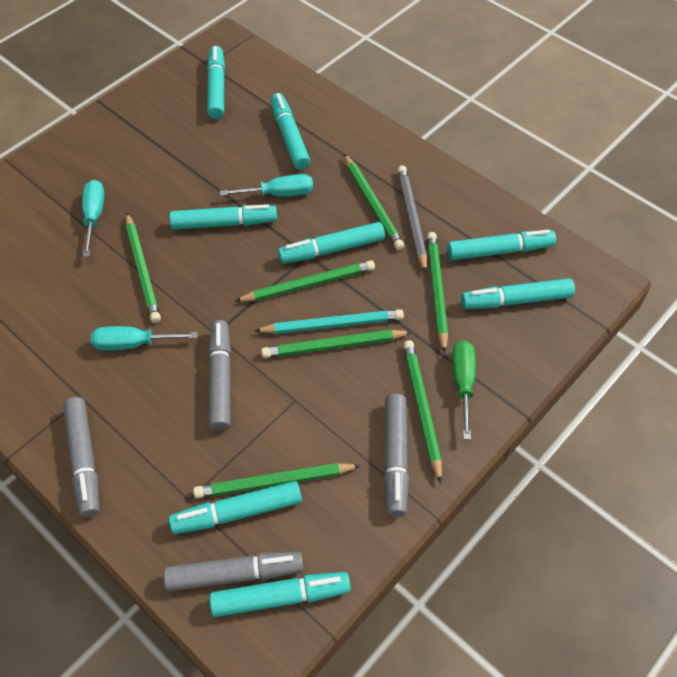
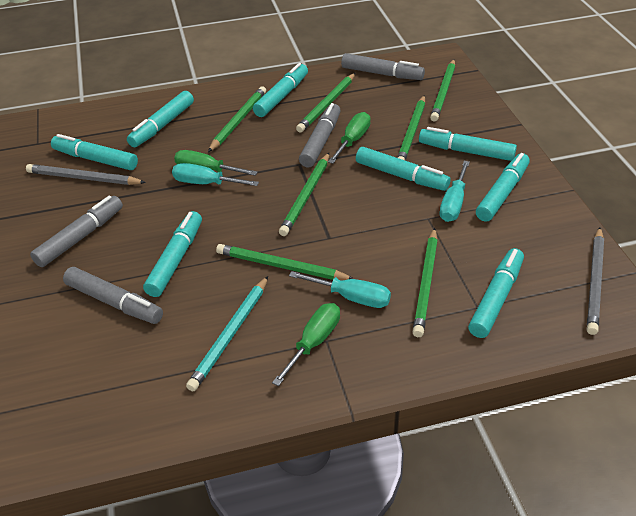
green screwdriver: 1 -> 3
grey pencil: 1 -> 2

